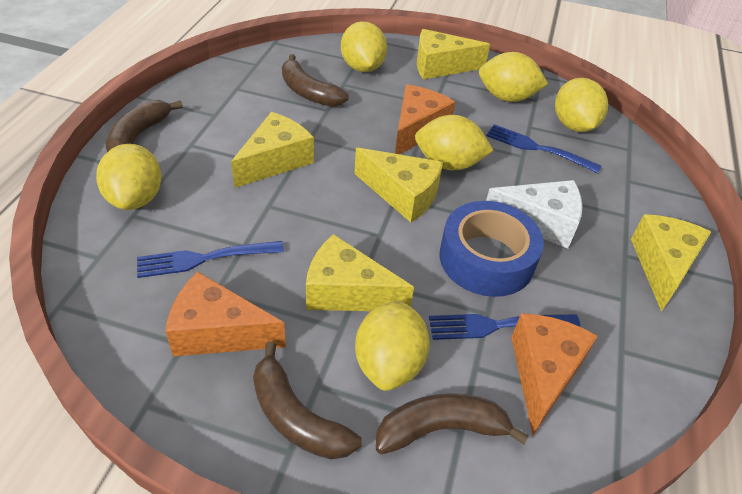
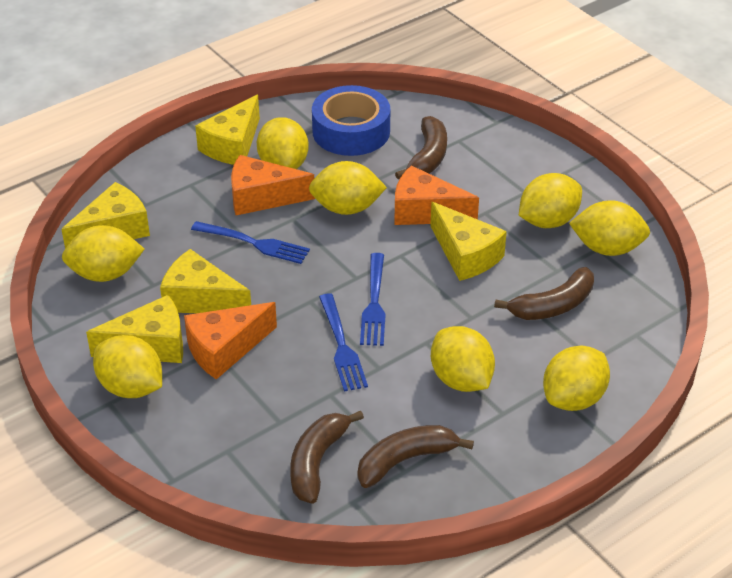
white cheese: 1 -> 0
yellow lemon: 6 -> 8

